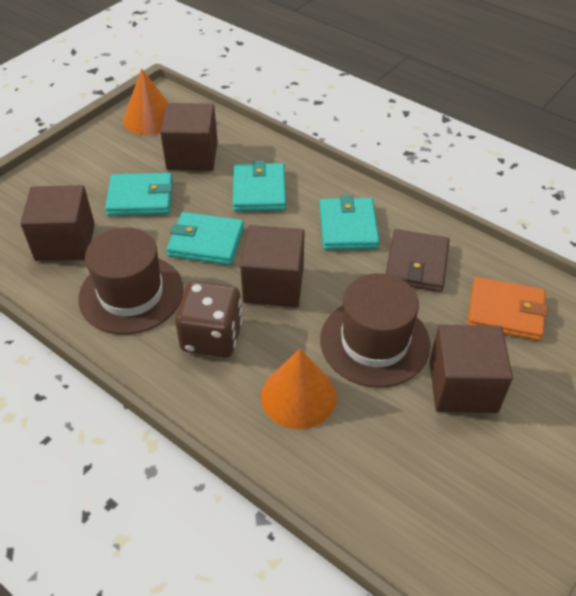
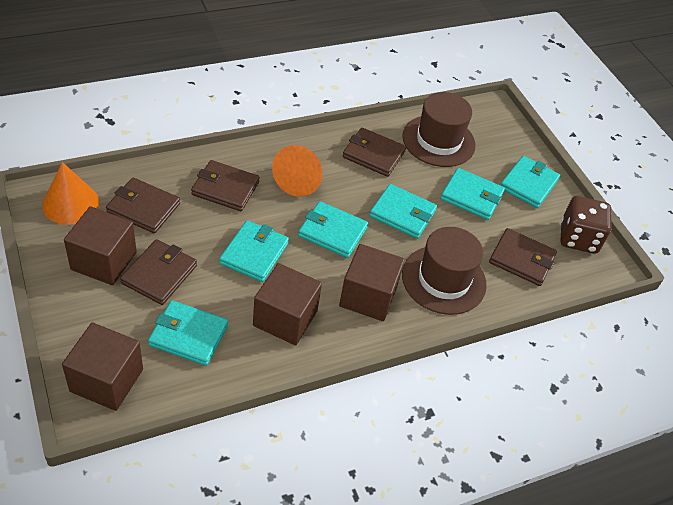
brown wallet: 1 -> 5
orange wallet: 1 -> 0
turquoise wallet: 4 -> 6

